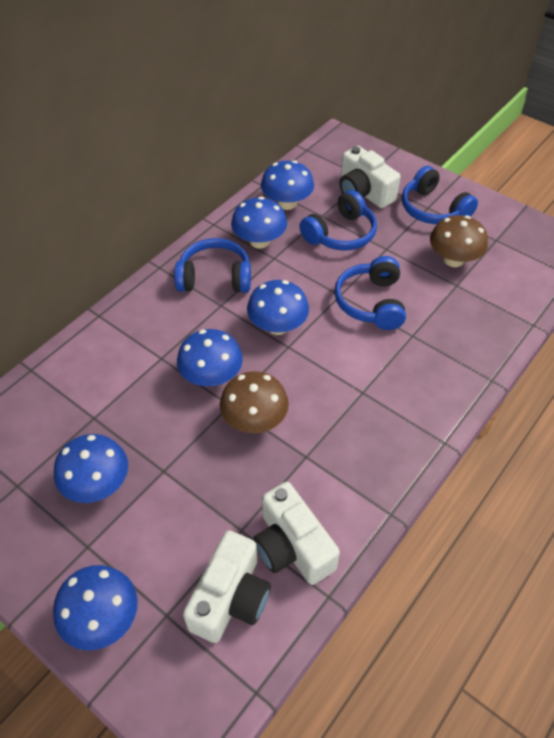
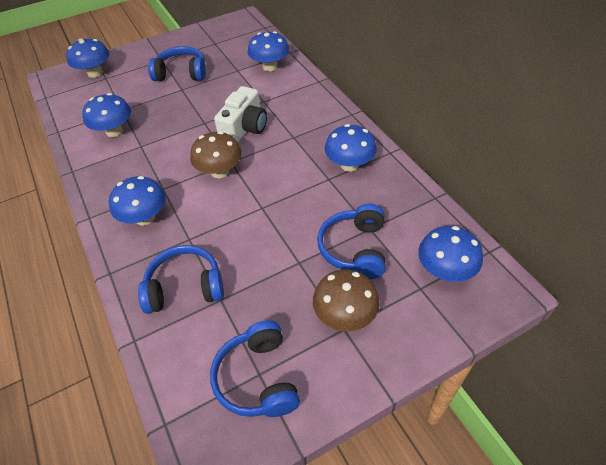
white camera: 3 -> 1

